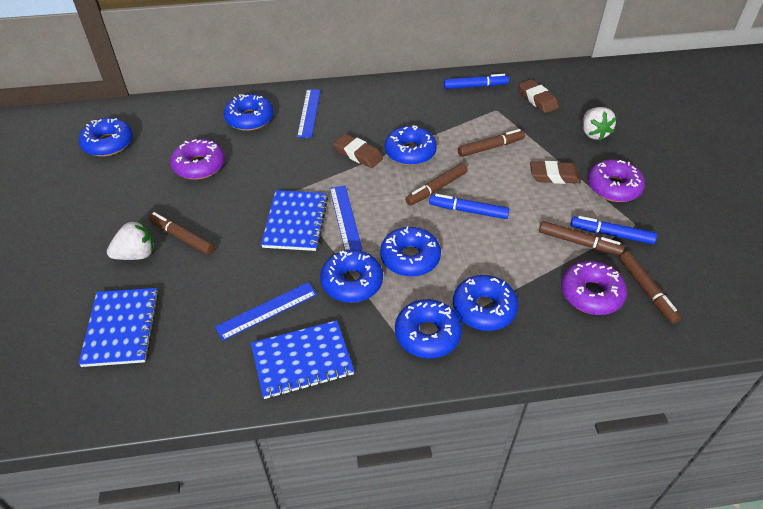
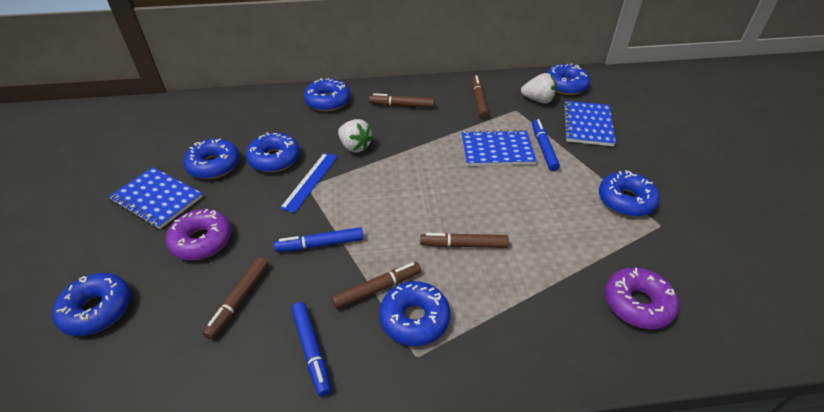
blue ruler: 3 -> 1
brown eraser: 3 -> 0
purple donut: 3 -> 2

